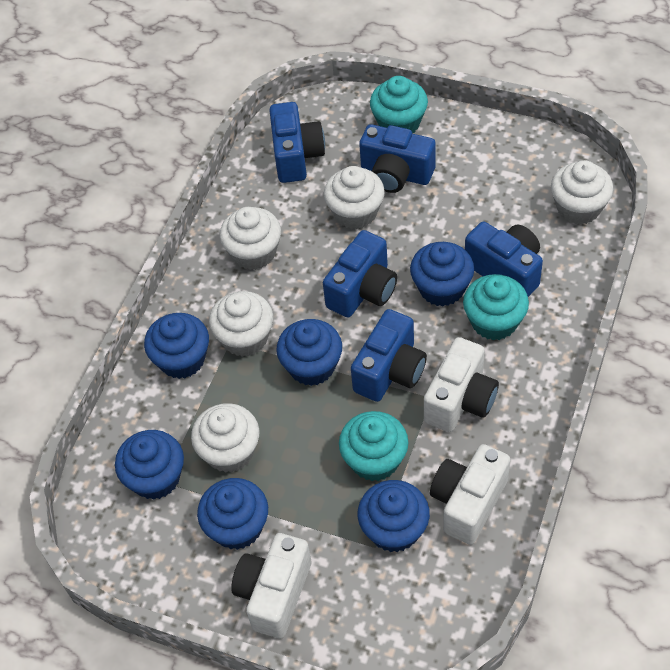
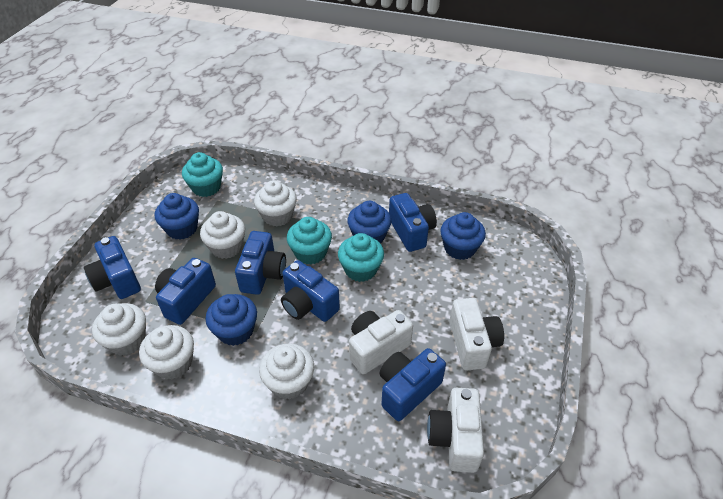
blue camera: 5 -> 6
blue cupcake: 6 -> 4

